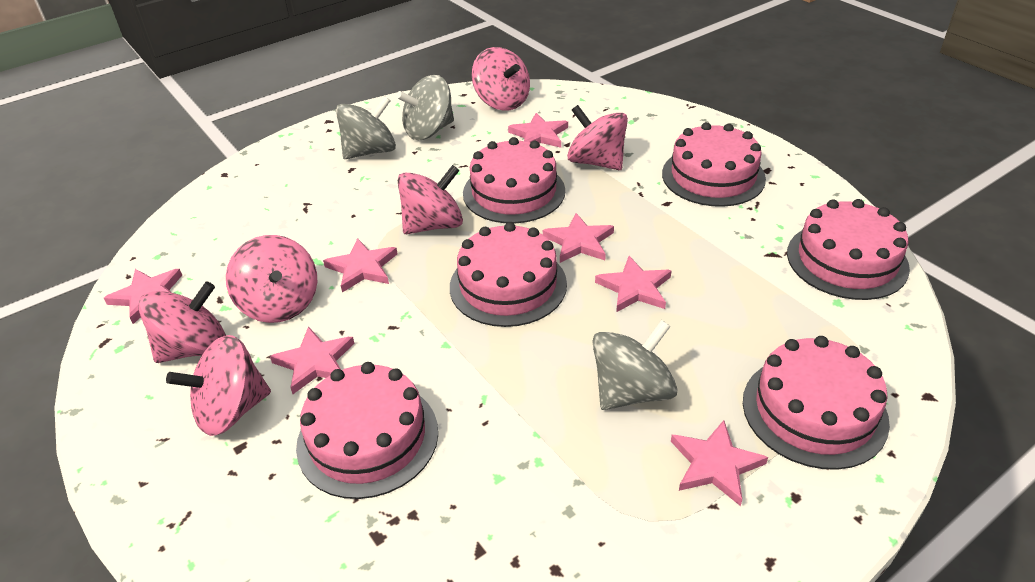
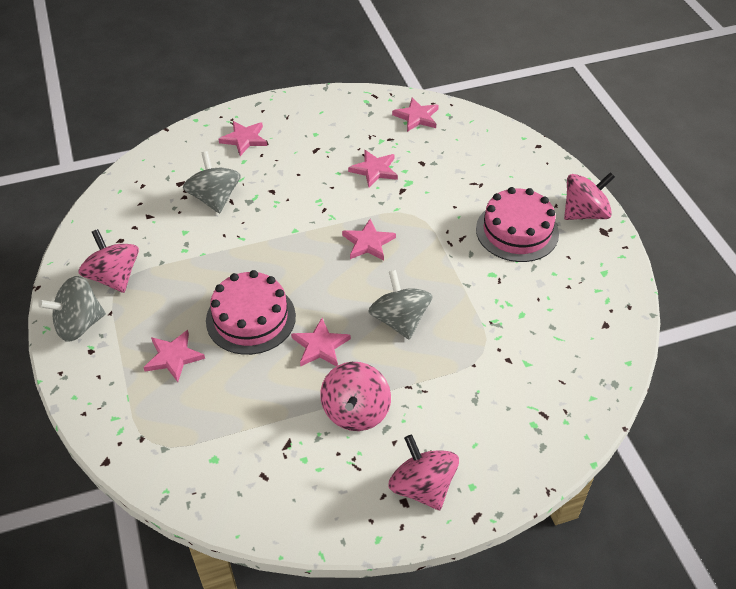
pink cake: 6 -> 2
pink spinning top: 6 -> 4
pink star: 7 -> 6

